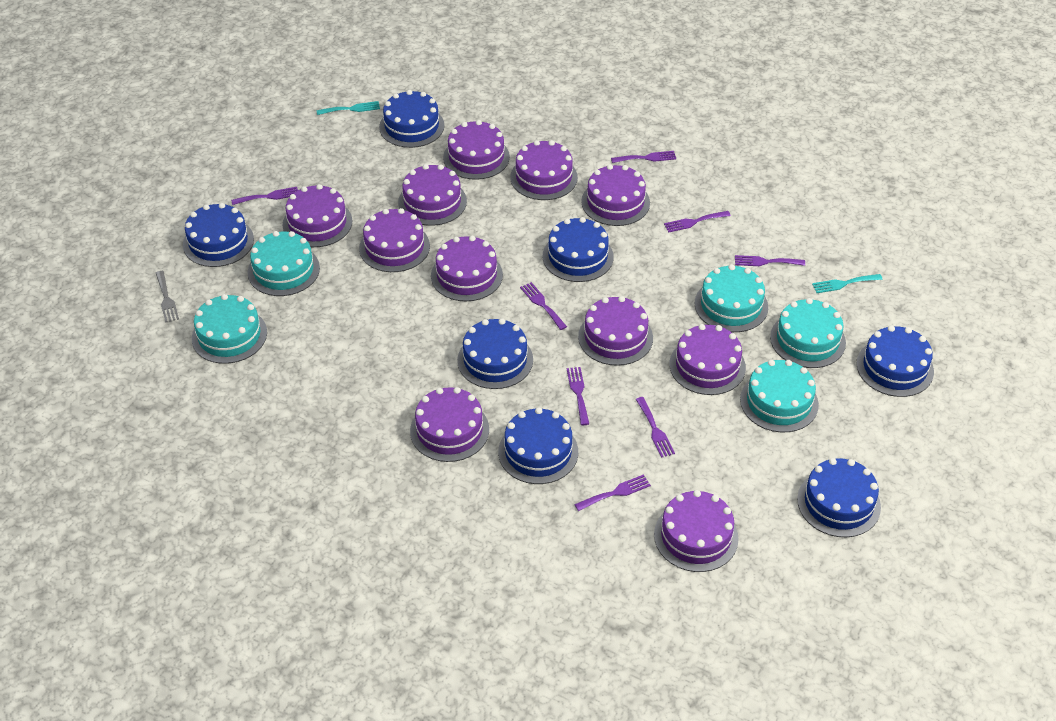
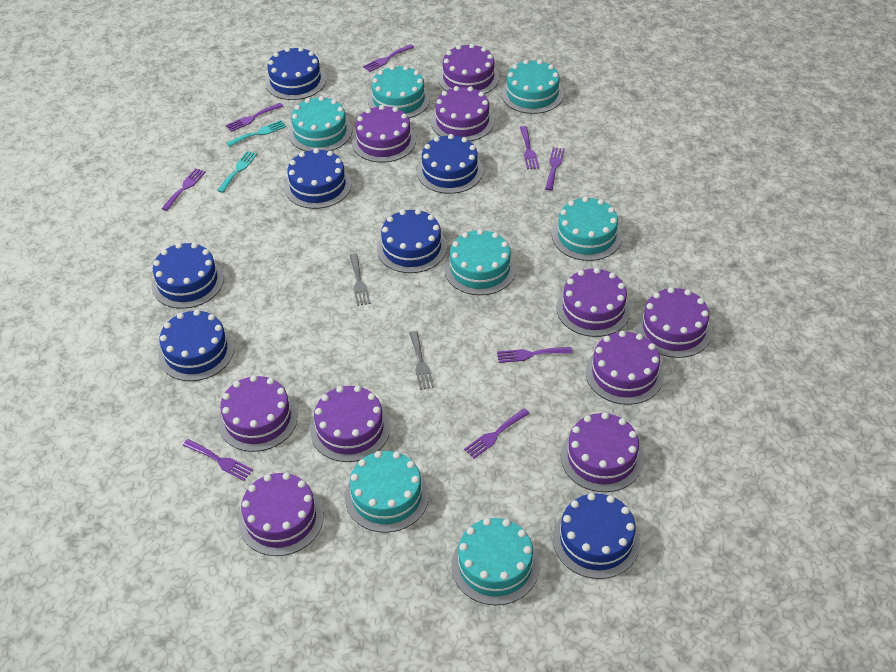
grey fork: 1 -> 2
purple cake: 11 -> 10
turquoise cake: 5 -> 7

